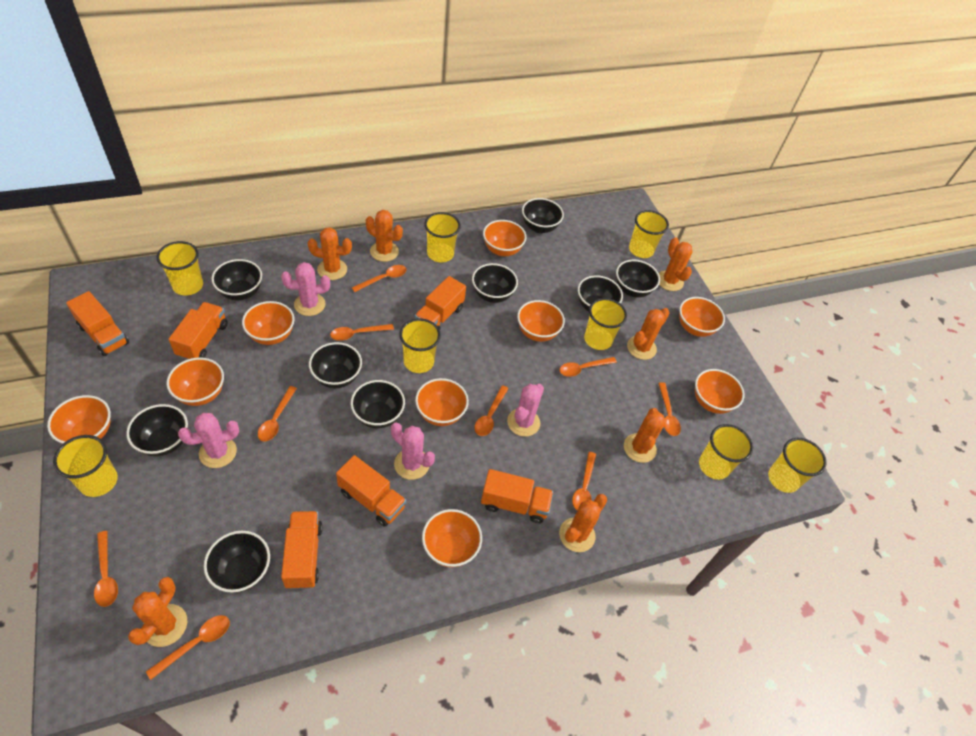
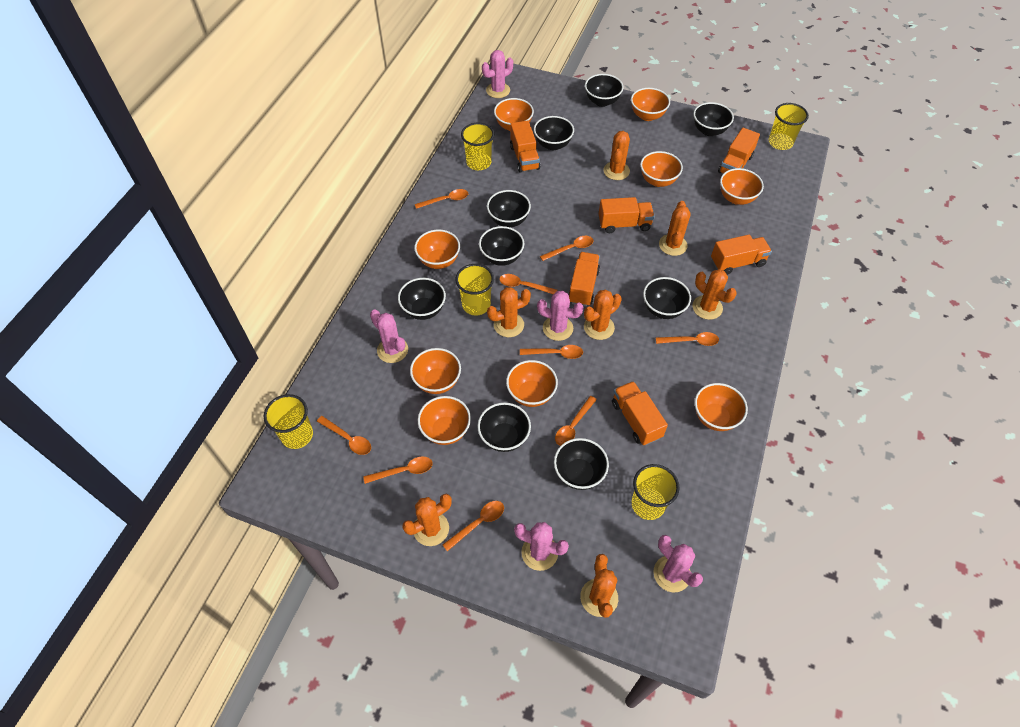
pink cactus: 4 -> 5
yellow cup: 8 -> 5

